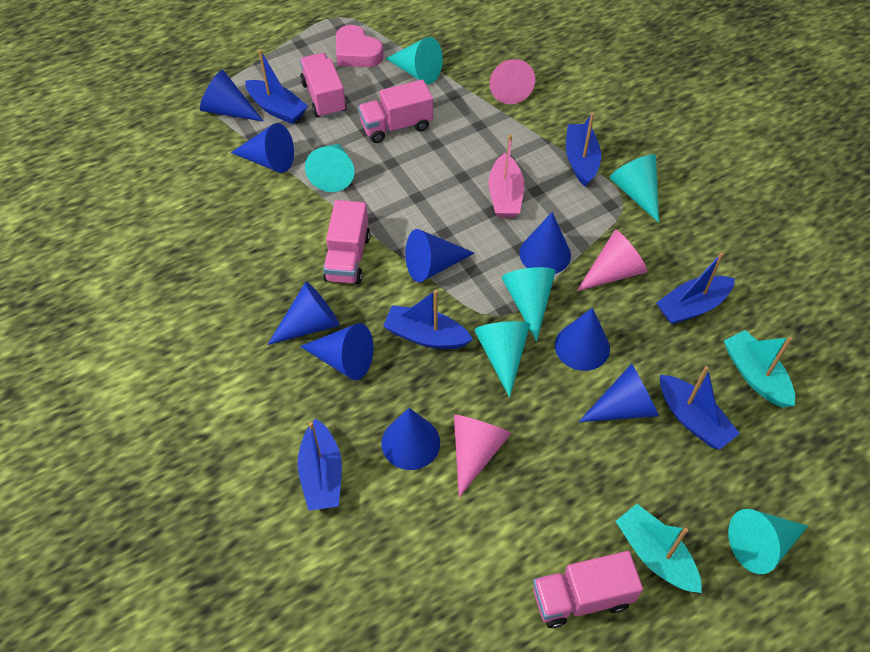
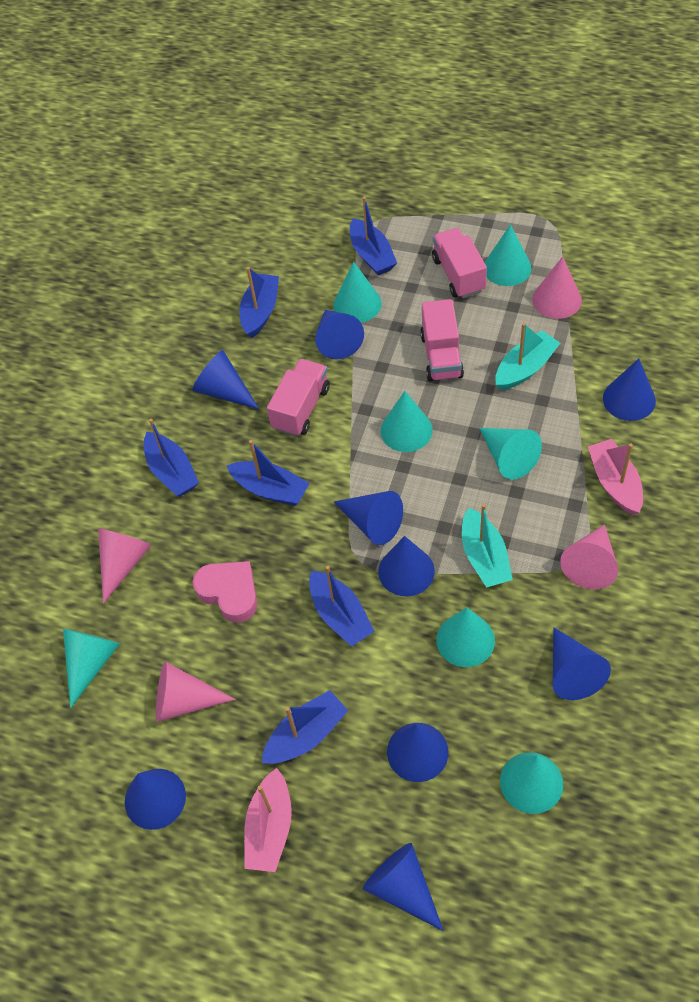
pink boat: 1 -> 2
pink cone: 3 -> 4
pink truck: 4 -> 3
turquoise cone: 6 -> 7

